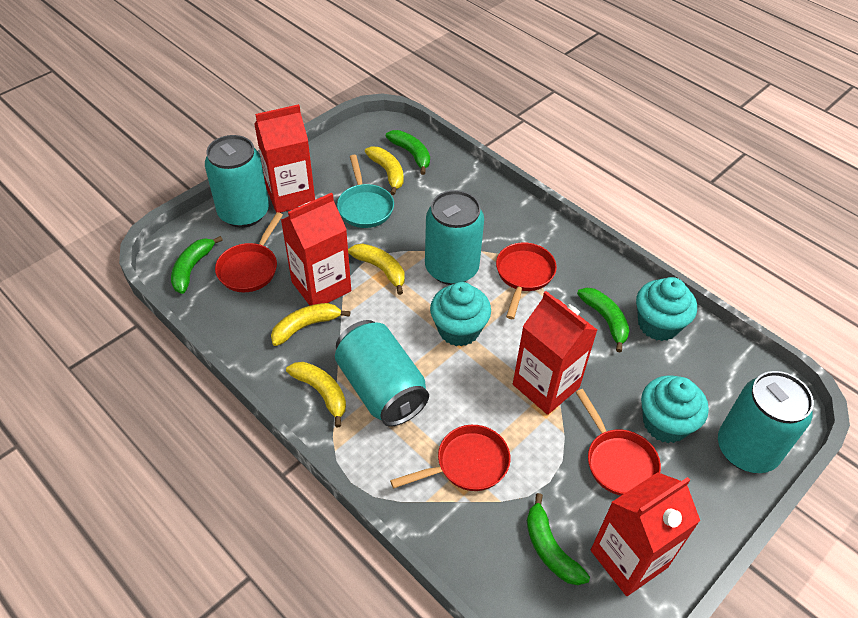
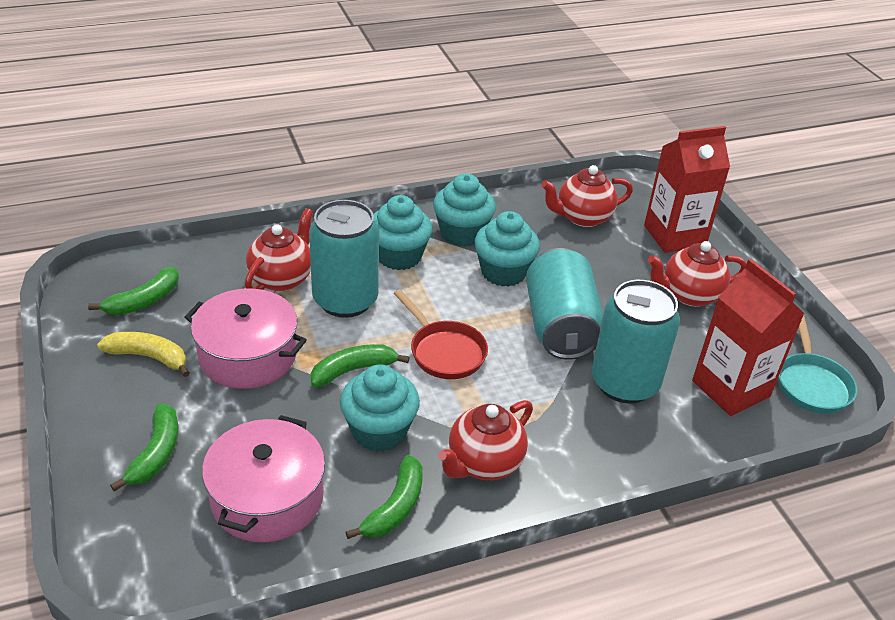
pink pot: 0 -> 2
red carton: 4 -> 2
red pan: 4 -> 1
red teapot: 0 -> 4
turquoise can: 4 -> 3
turquoise cupcake: 3 -> 4
yellow banana: 4 -> 1

